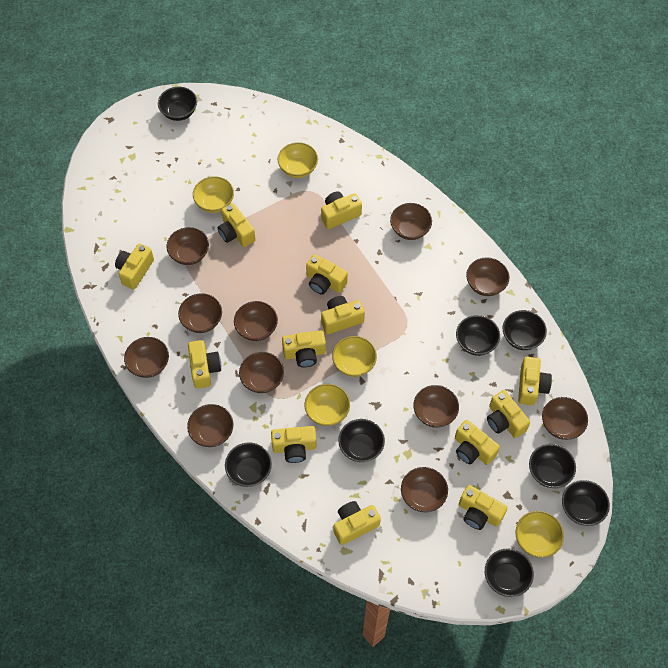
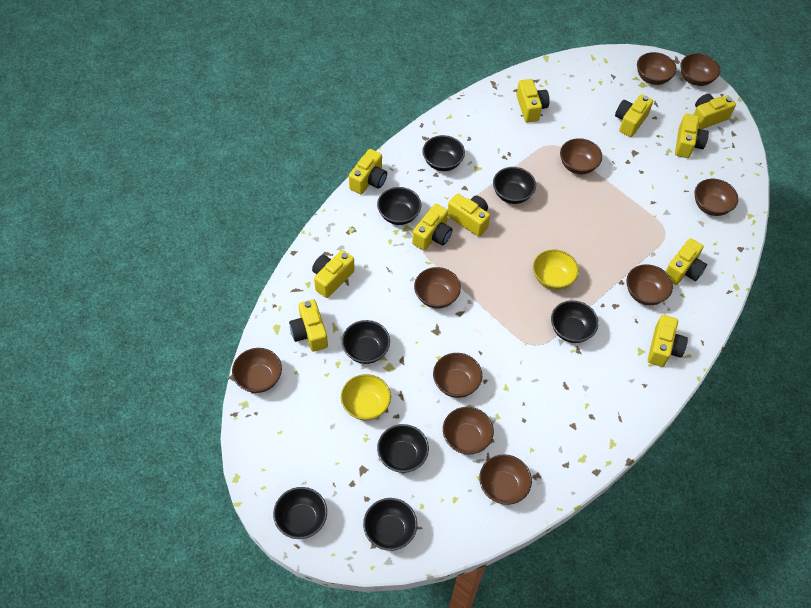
brown bowl: 11 -> 10
yellow bowl: 5 -> 2
yellow camera: 13 -> 11

